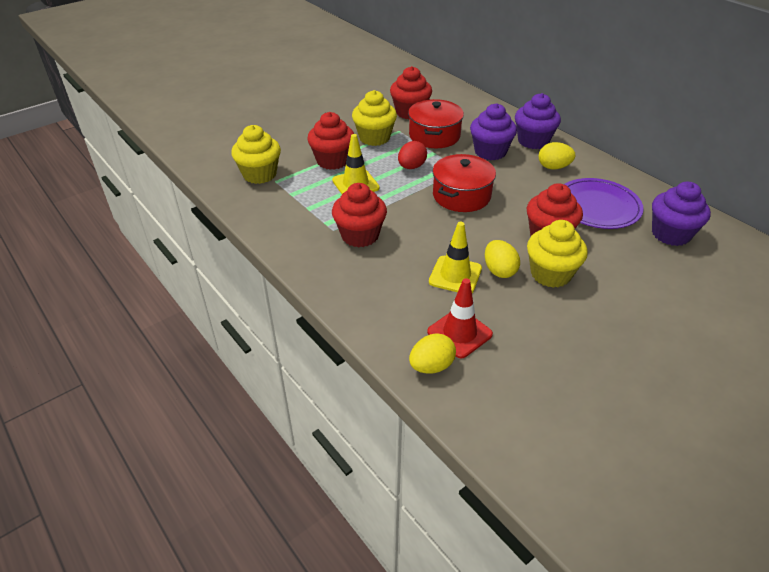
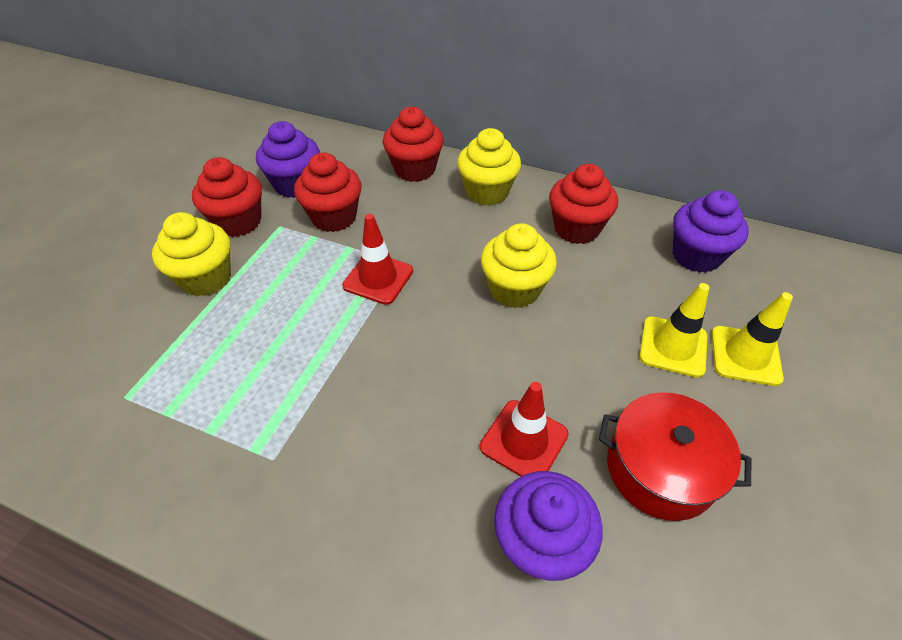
purple plate: 1 -> 0
red egg: 1 -> 0
red pot: 2 -> 1
red traffic cone: 1 -> 2
yellow egg: 3 -> 0

